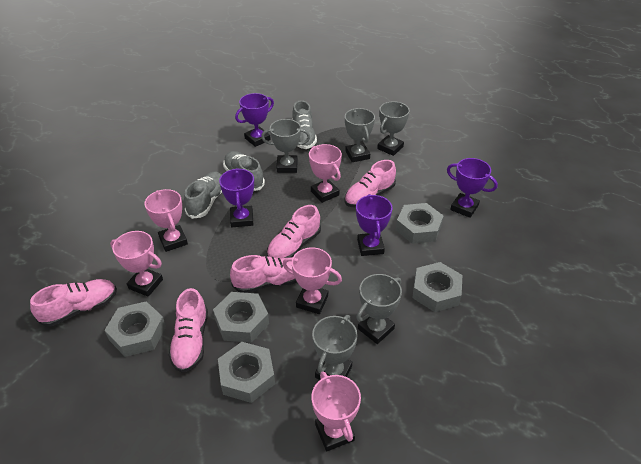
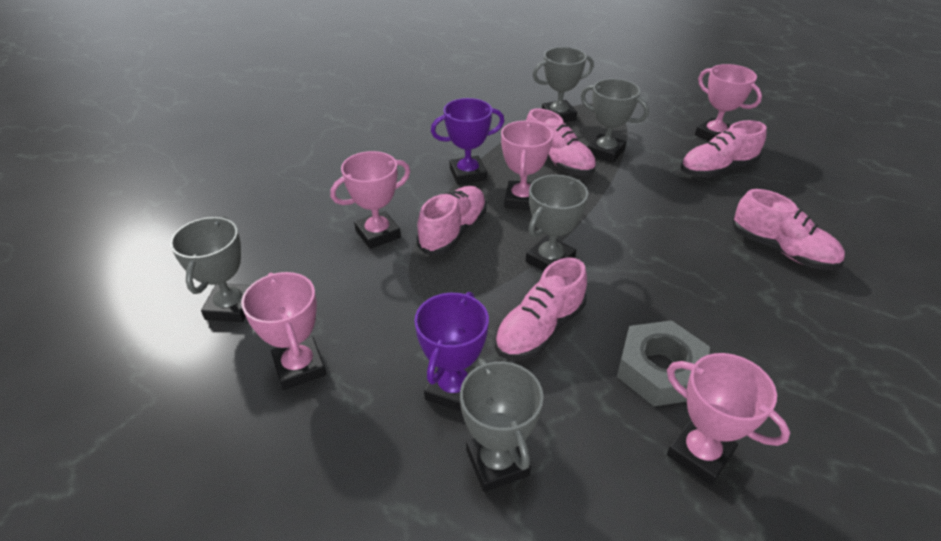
grey nut: 5 -> 1
grey shoe: 3 -> 0
purple trophy: 4 -> 2

